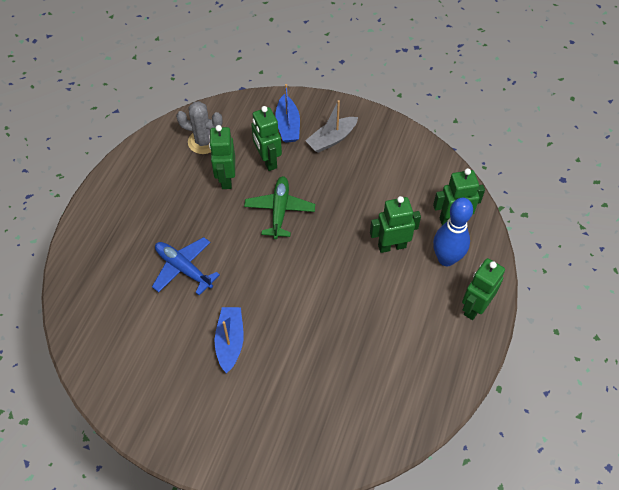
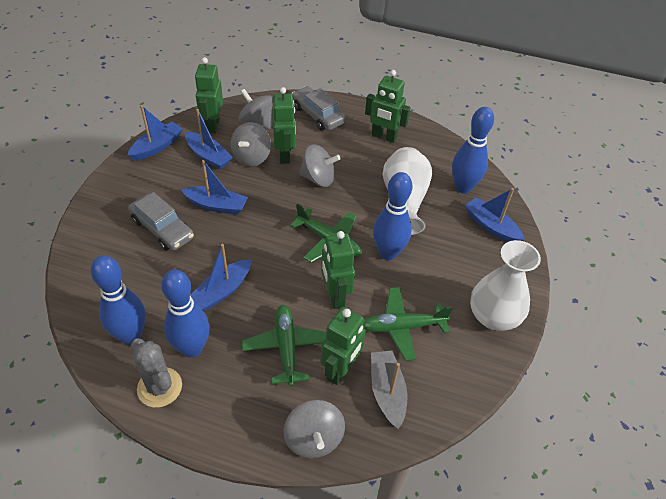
blue boat: 2 -> 5
blue bowling pin: 1 -> 4
blue plane: 1 -> 0
green plane: 1 -> 3
grey car: 0 -> 2
grey spinning top: 0 -> 4
white vase: 0 -> 2

